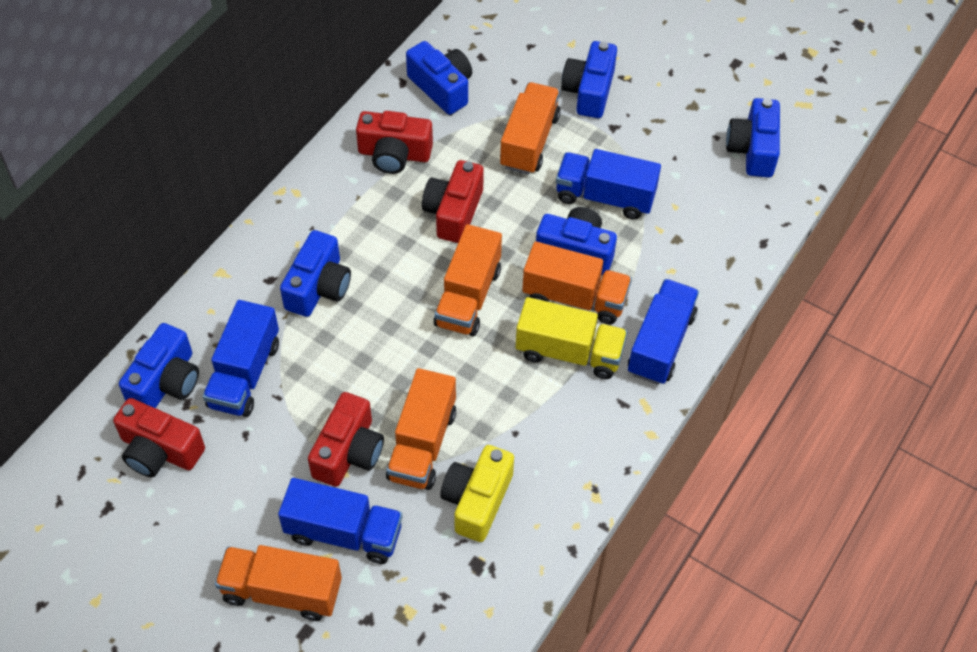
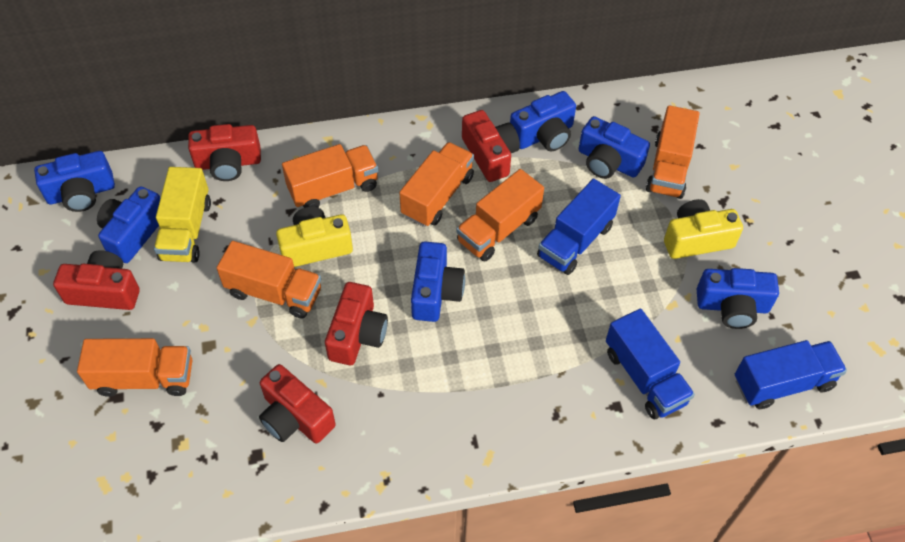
blue truck: 4 -> 3
orange truck: 5 -> 6
red camera: 4 -> 5
yellow camera: 1 -> 2

